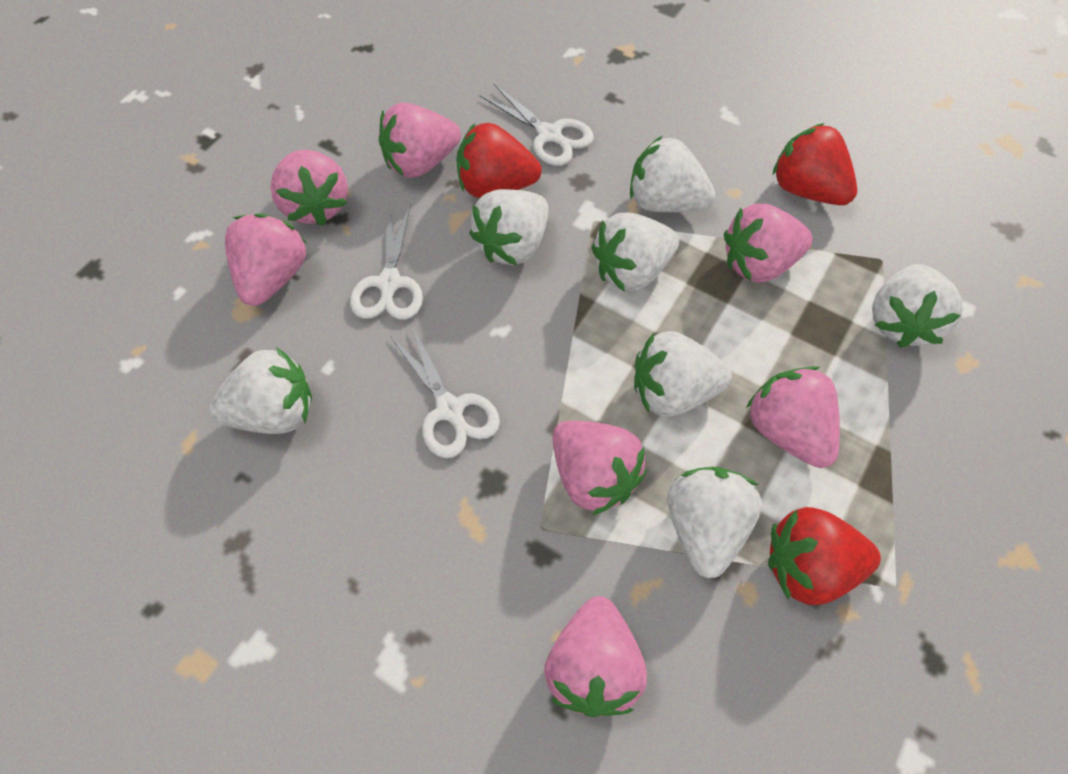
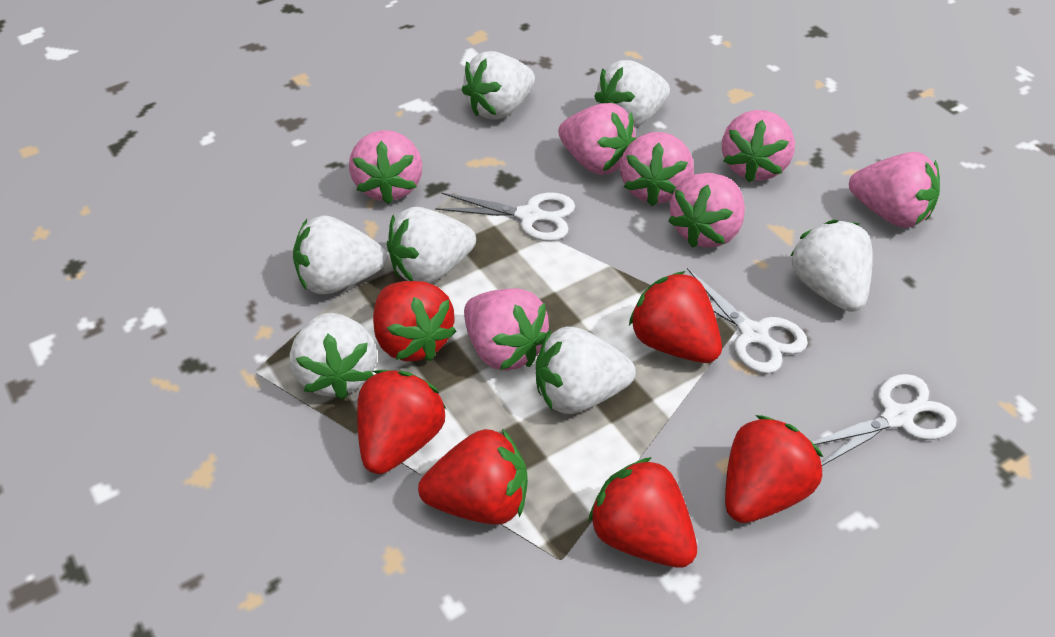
red strawberry: 3 -> 6

